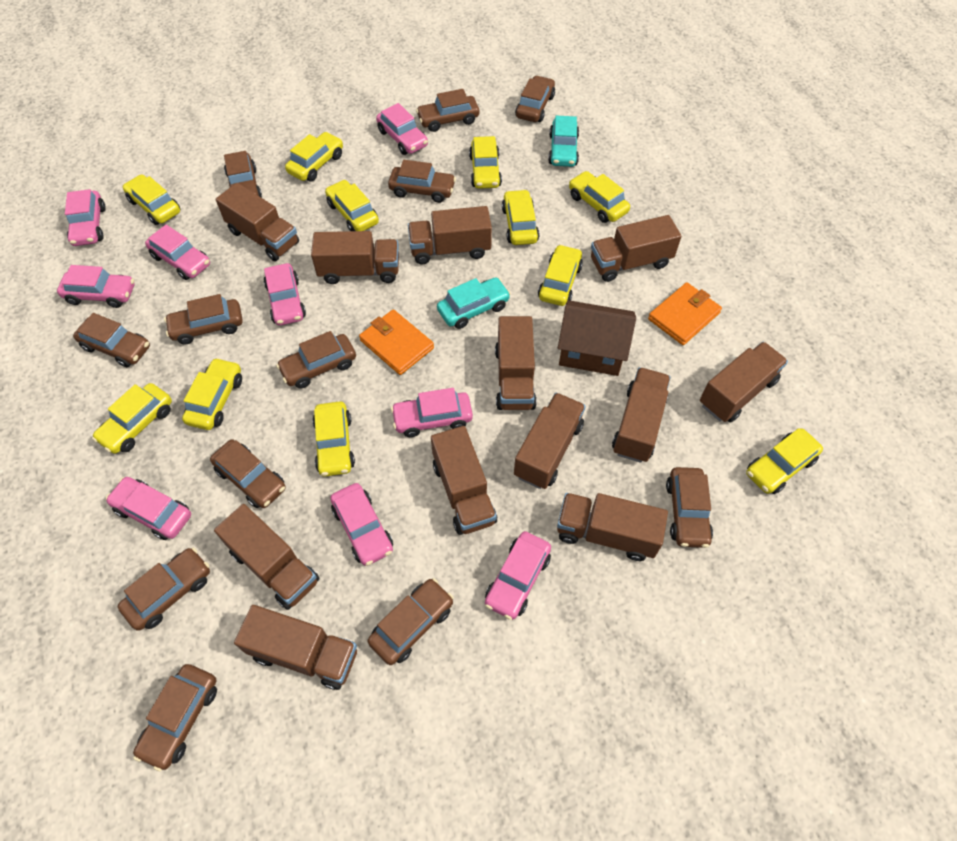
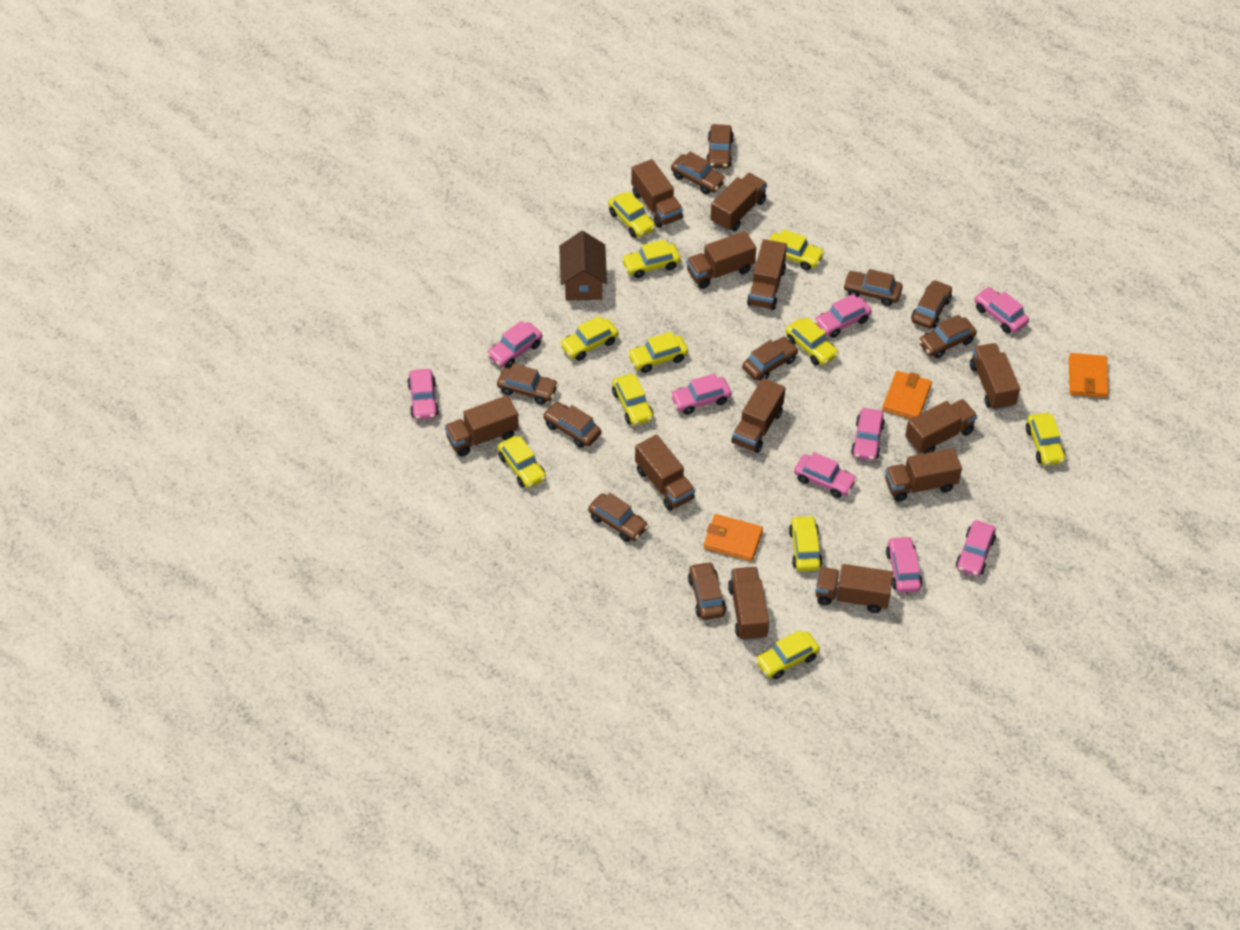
brown car: 12 -> 10
orange wallet: 2 -> 3
turquoise car: 2 -> 0

